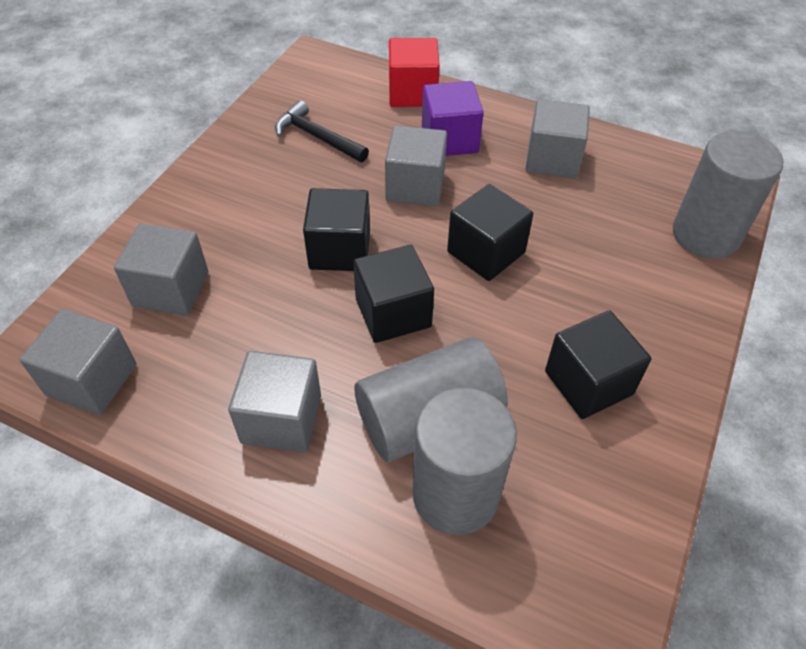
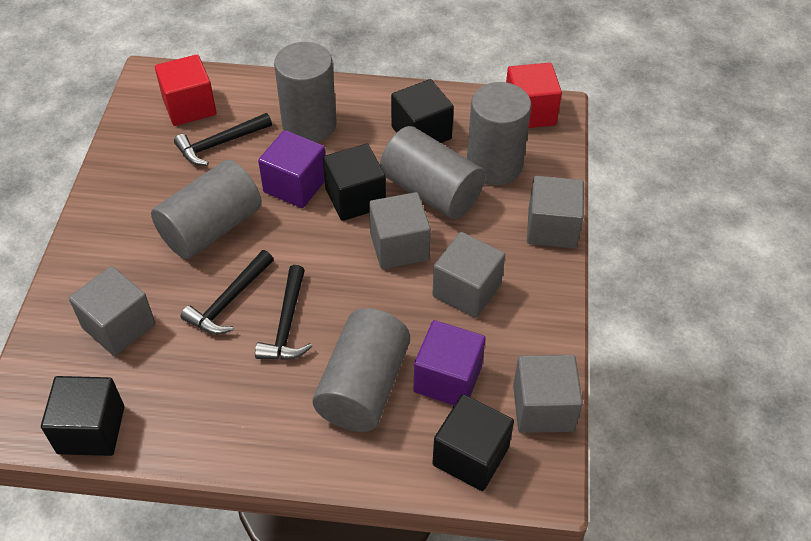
black hammer: 1 -> 3
grey cylinder: 3 -> 5
purple cube: 1 -> 2
red cube: 1 -> 2

